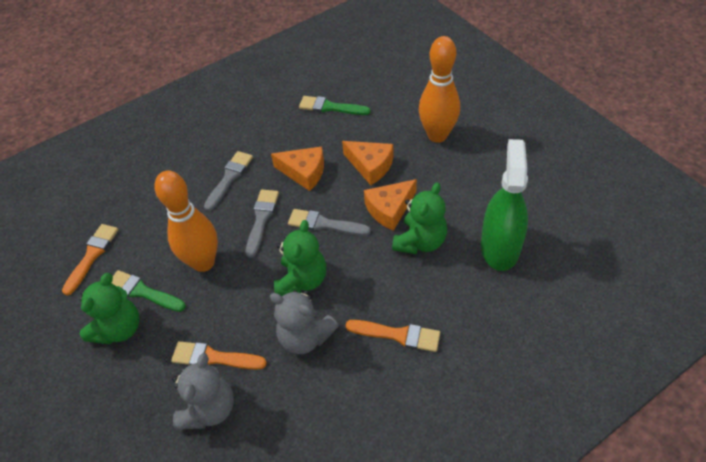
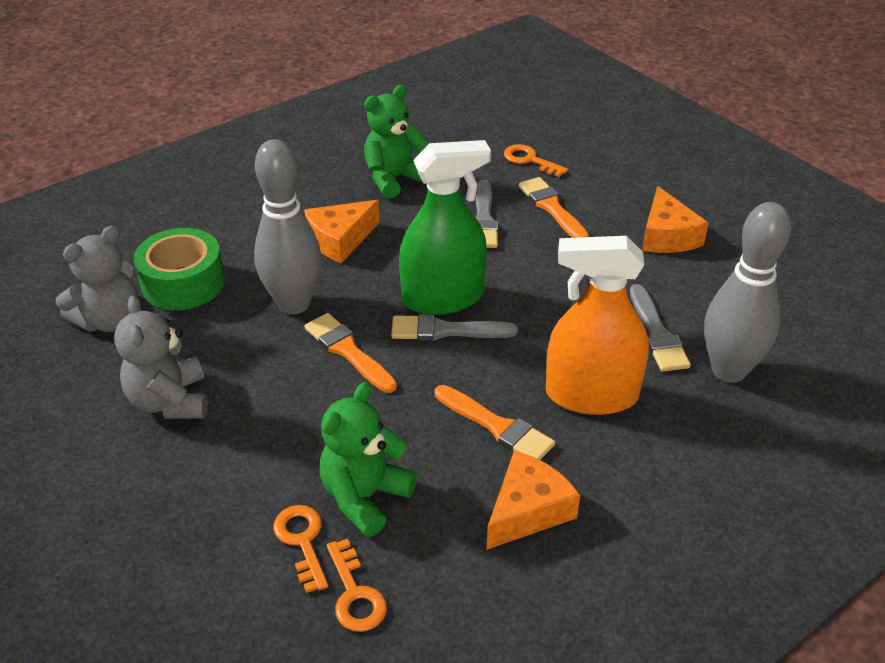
green brush: 2 -> 0
green tape: 0 -> 1
green teddy bear: 3 -> 2
grey bowling pin: 0 -> 2
orange bowling pin: 2 -> 0
orange key: 0 -> 3
orange spray bottle: 0 -> 1

